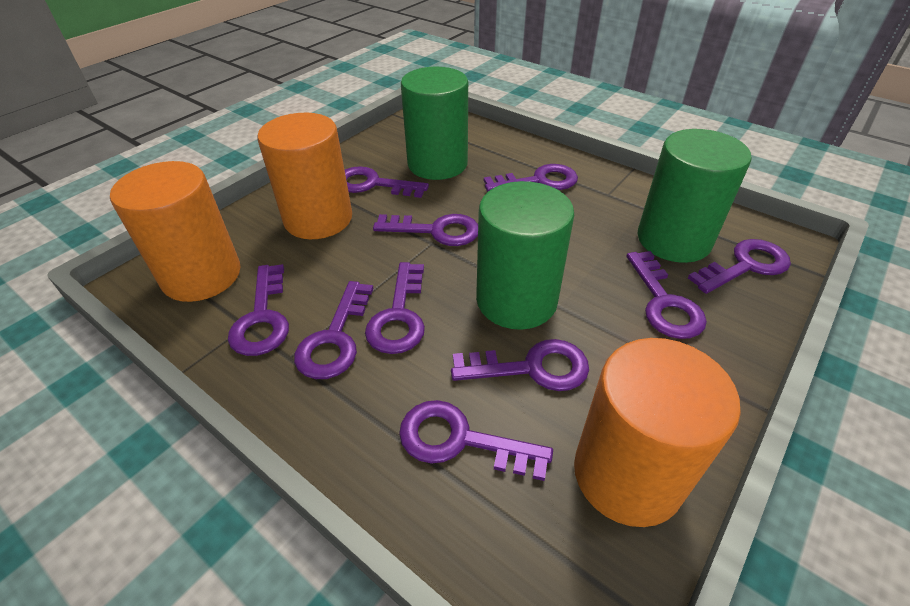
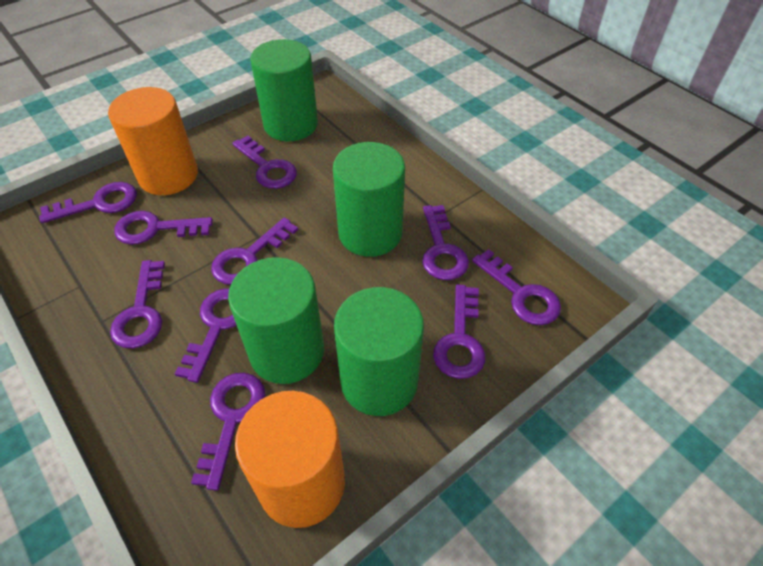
green cylinder: 3 -> 4
orange cylinder: 3 -> 2

